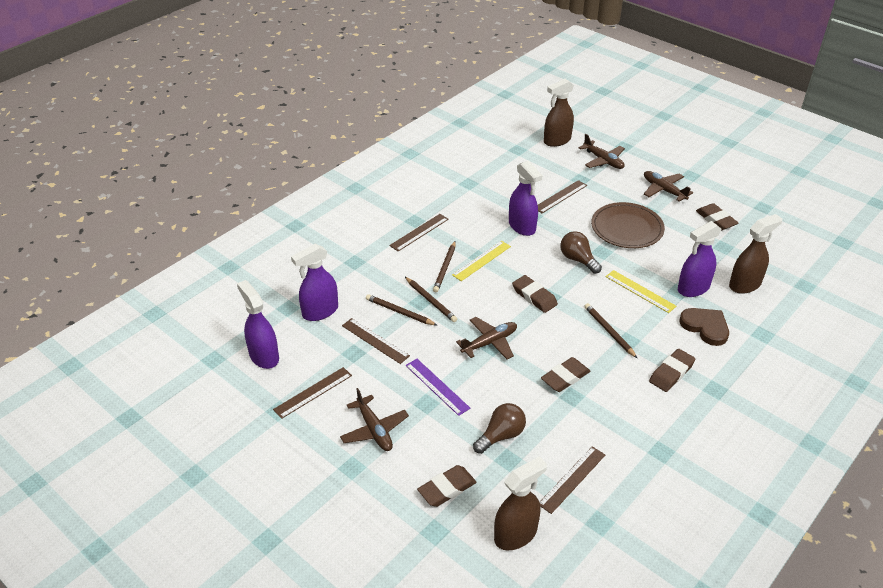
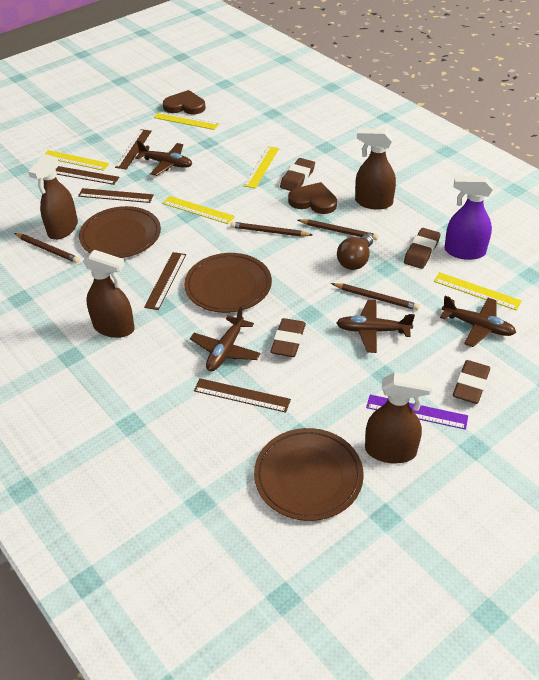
brown eraser: 5 -> 4
brown heart: 1 -> 2
brown light bulb: 2 -> 1
brown plate: 1 -> 3
brown spray bottle: 3 -> 4
purple spray bottle: 4 -> 1
yellow ruler: 2 -> 5

